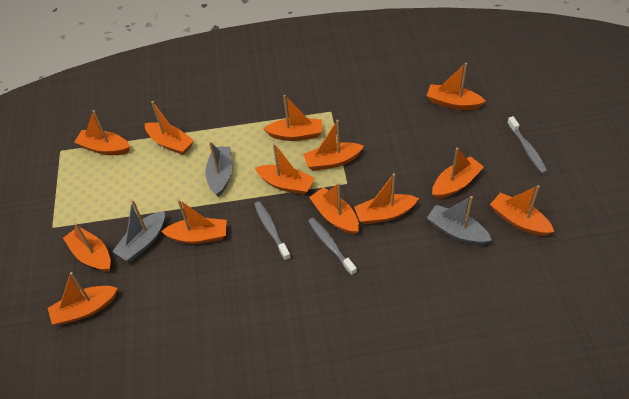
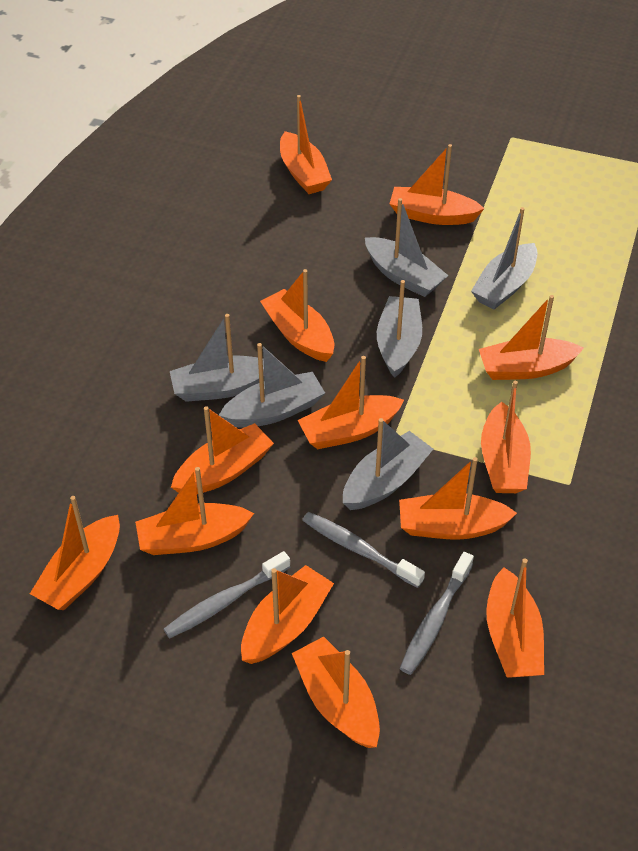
grey boat: 3 -> 6

